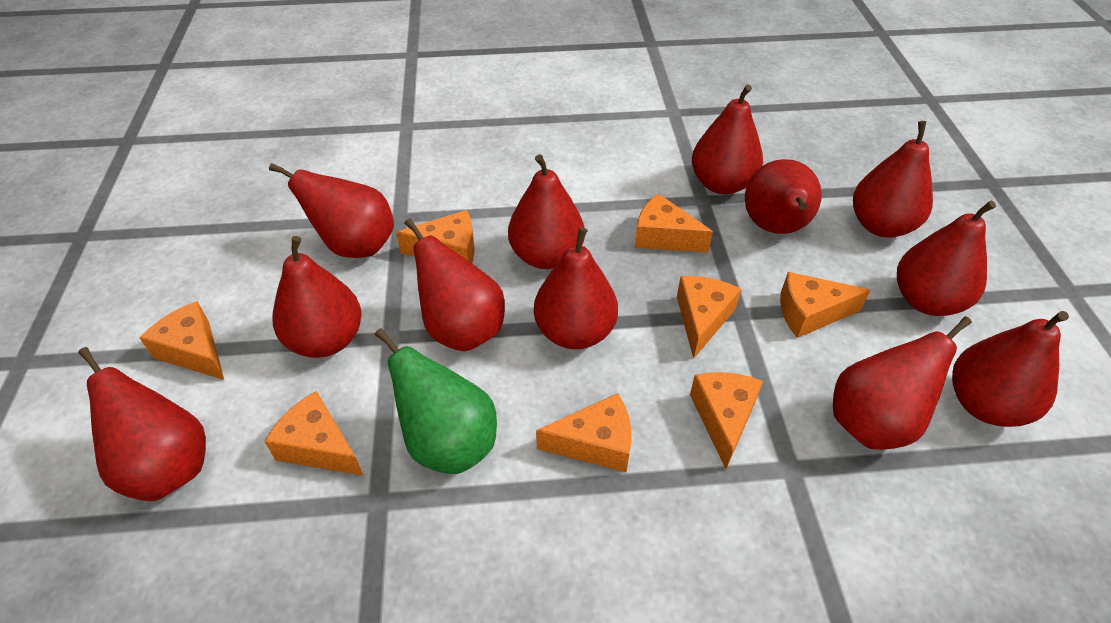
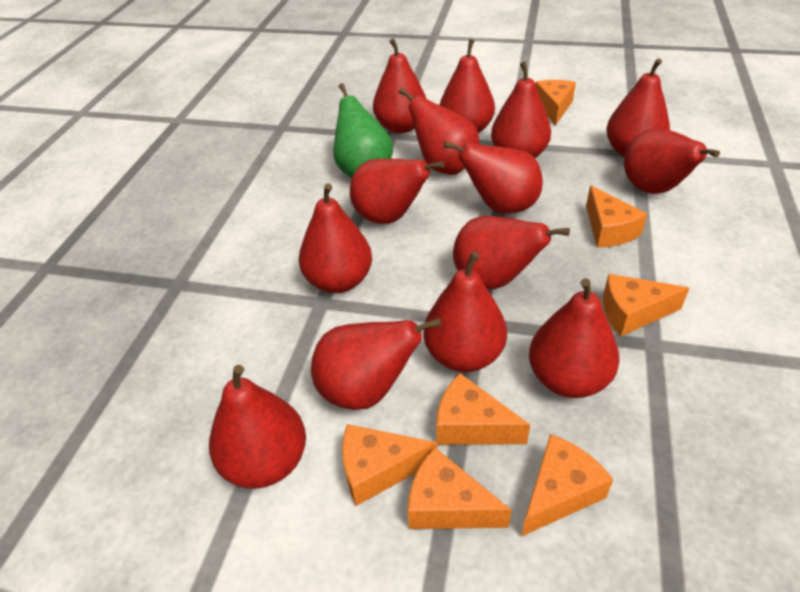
orange cheese: 8 -> 7
red pear: 12 -> 14

